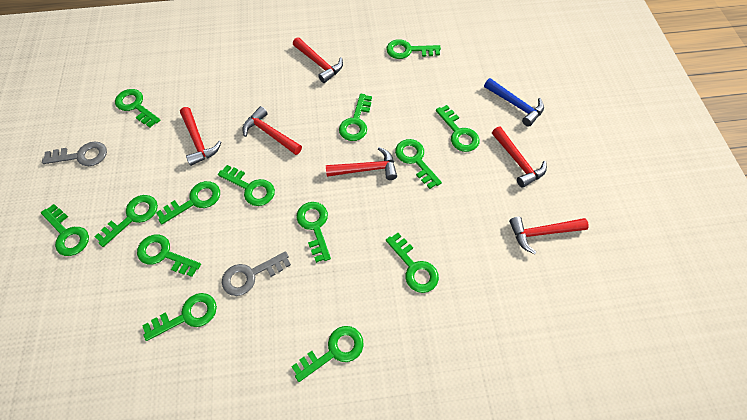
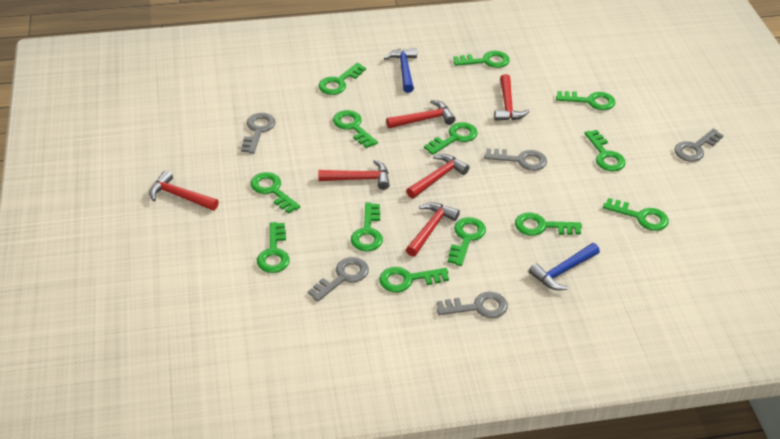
blue hammer: 1 -> 2
green key: 14 -> 13
grey key: 2 -> 5

